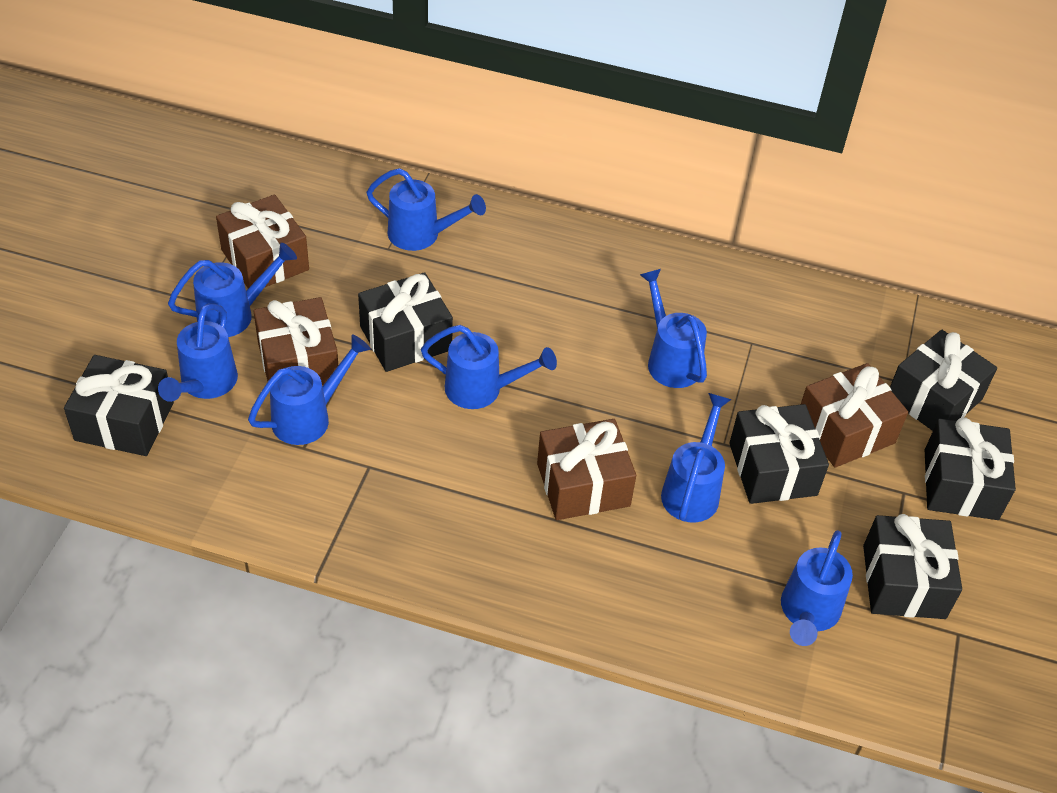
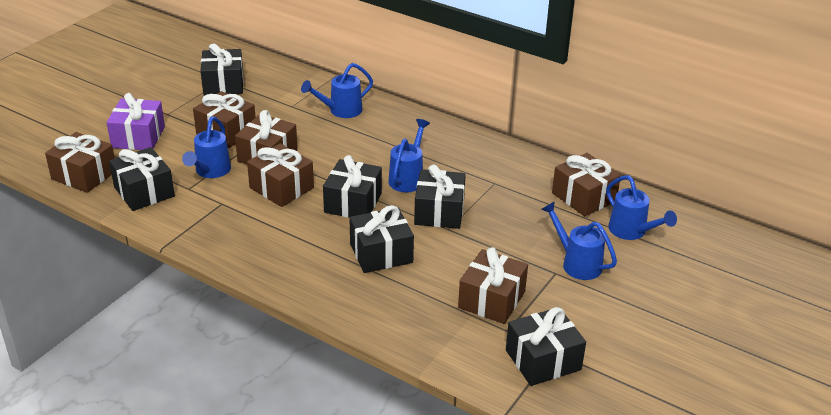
blue watering can: 8 -> 5
brown gift: 4 -> 6
purple gift: 0 -> 1

